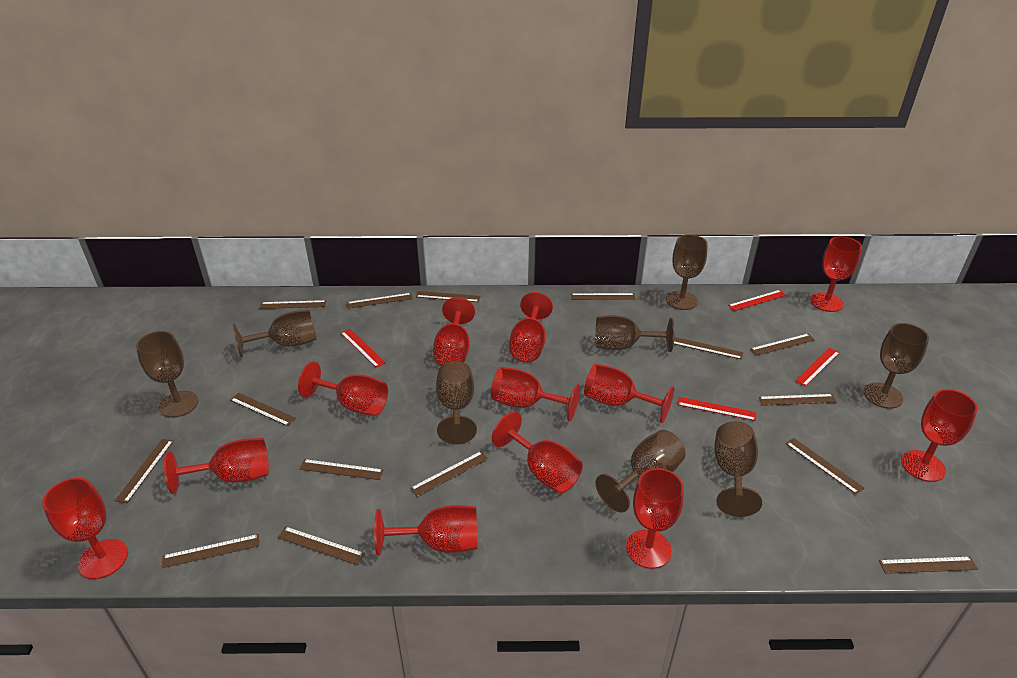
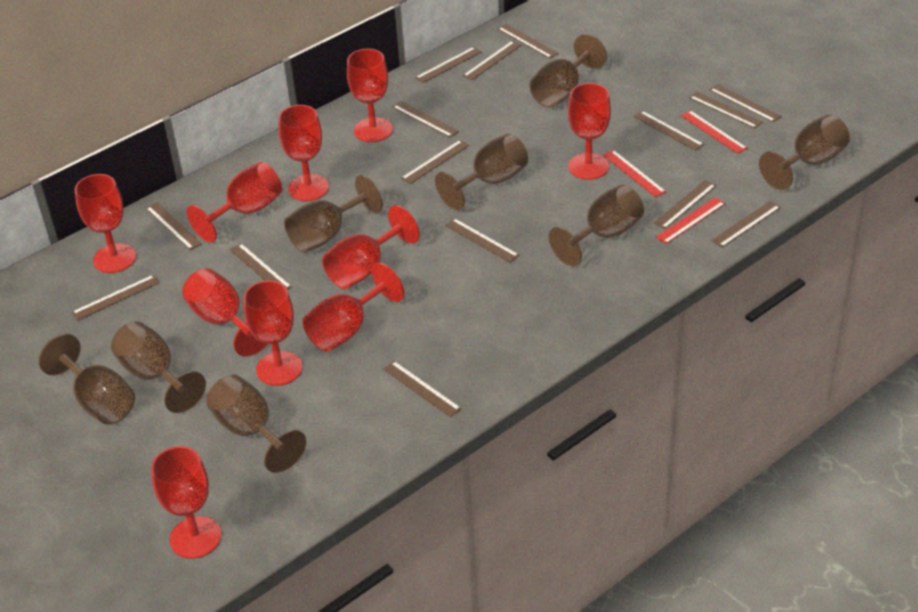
red goblet: 12 -> 10
red ruler: 4 -> 3

